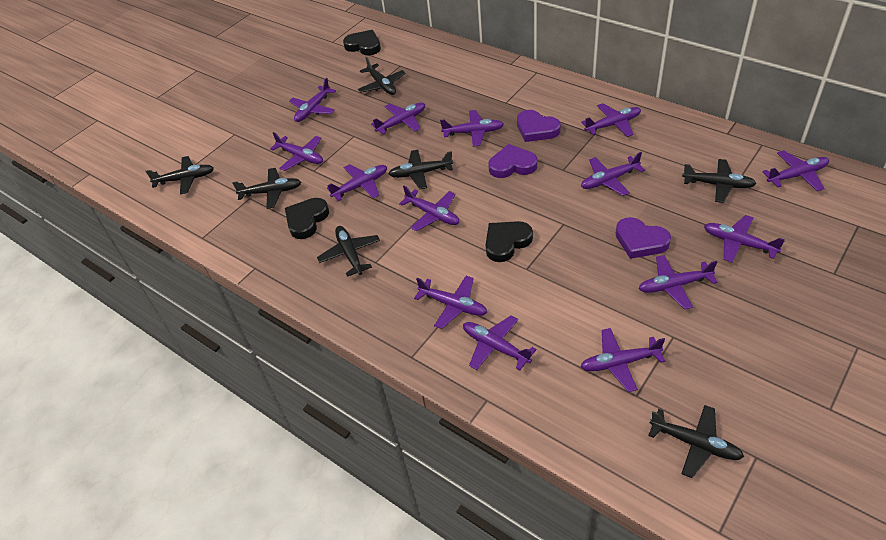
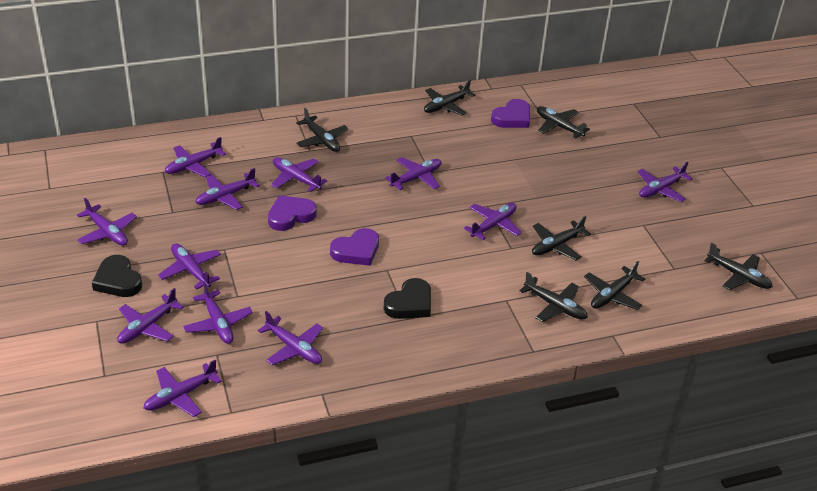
black heart: 3 -> 2
purple plane: 14 -> 12

